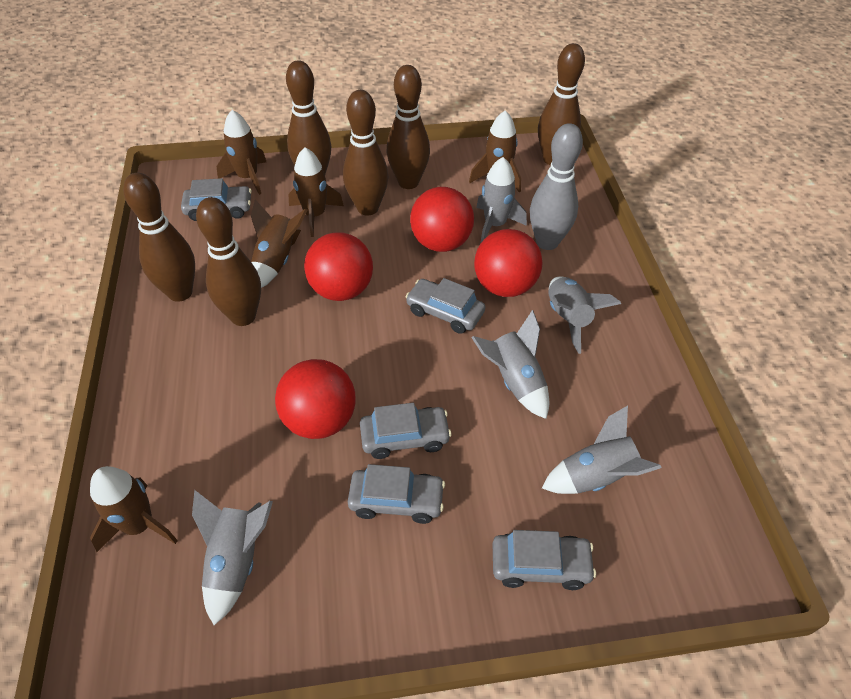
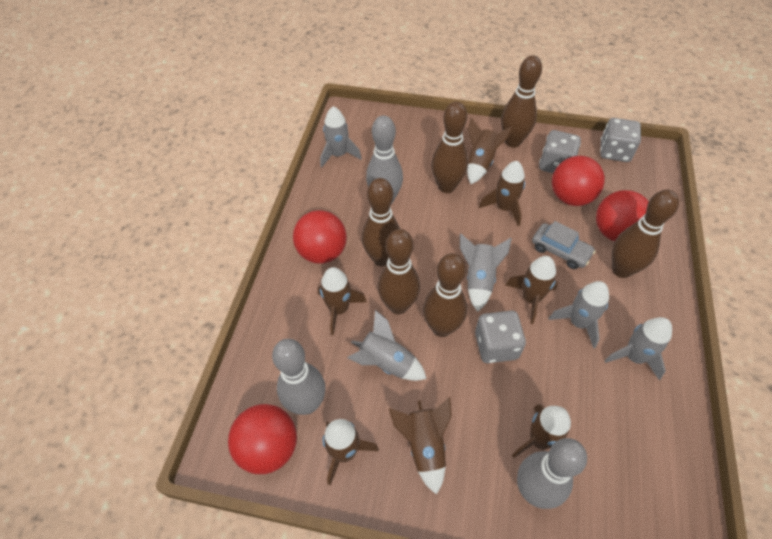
brown rocket: 5 -> 7
grey bowling pin: 1 -> 3
grey car: 5 -> 1
grey dice: 0 -> 3

